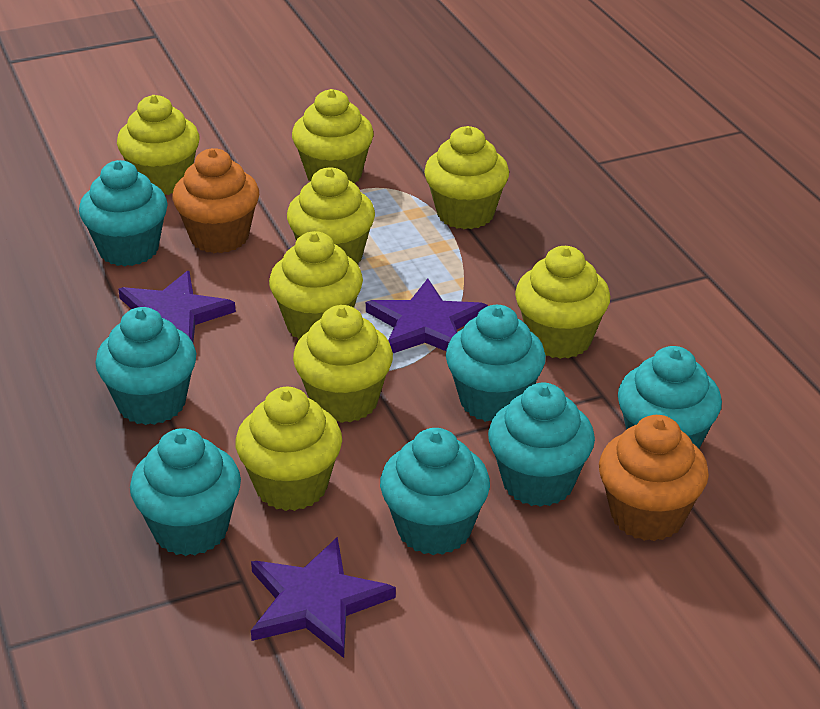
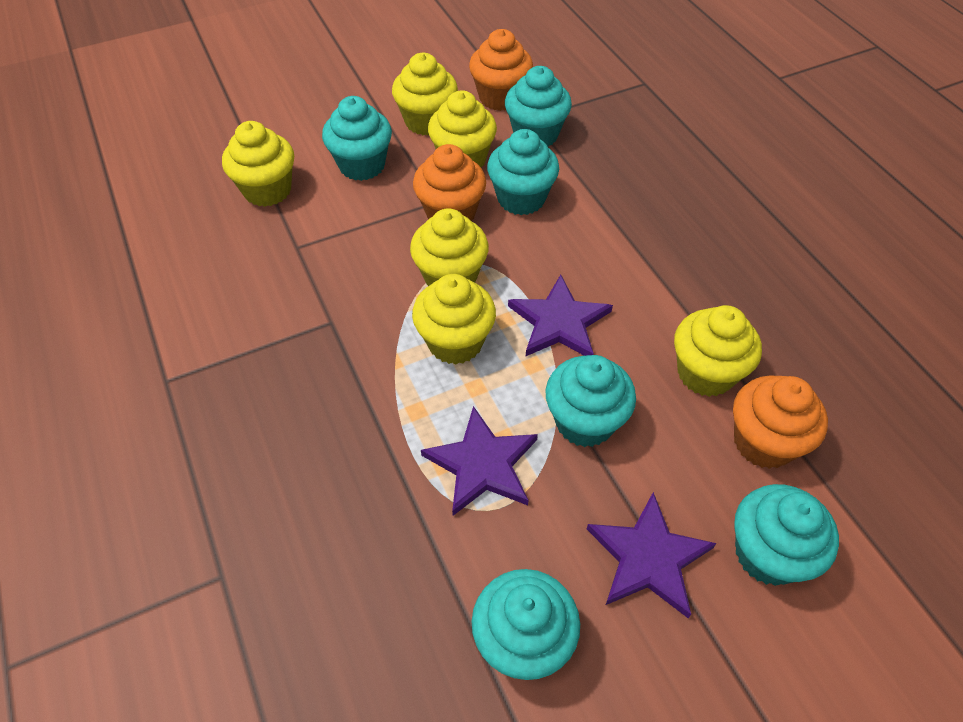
orange cupcake: 2 -> 3
turquoise cupcake: 7 -> 6
yellow cupcake: 8 -> 6

